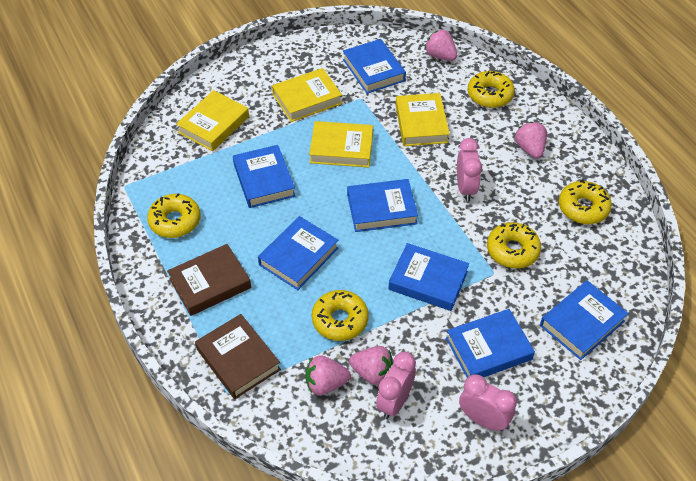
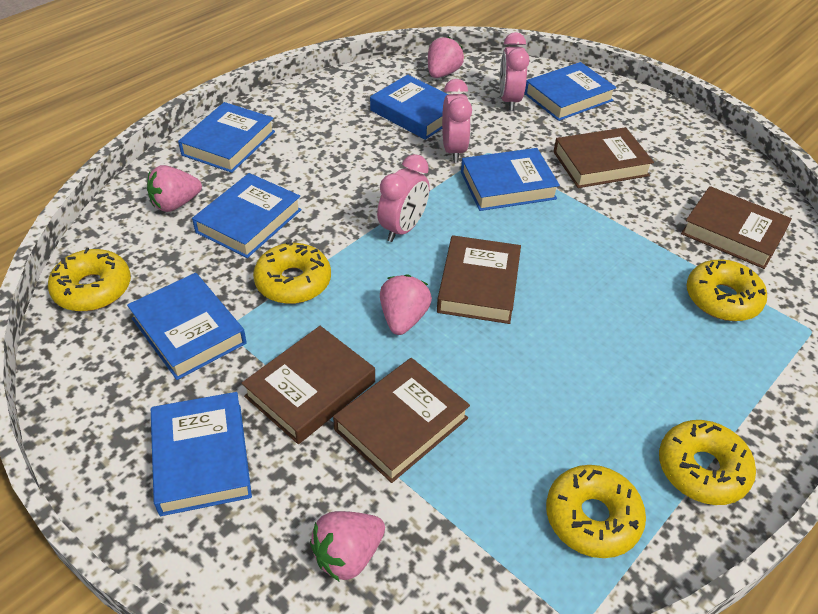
brown book: 2 -> 5
yellow book: 4 -> 0

